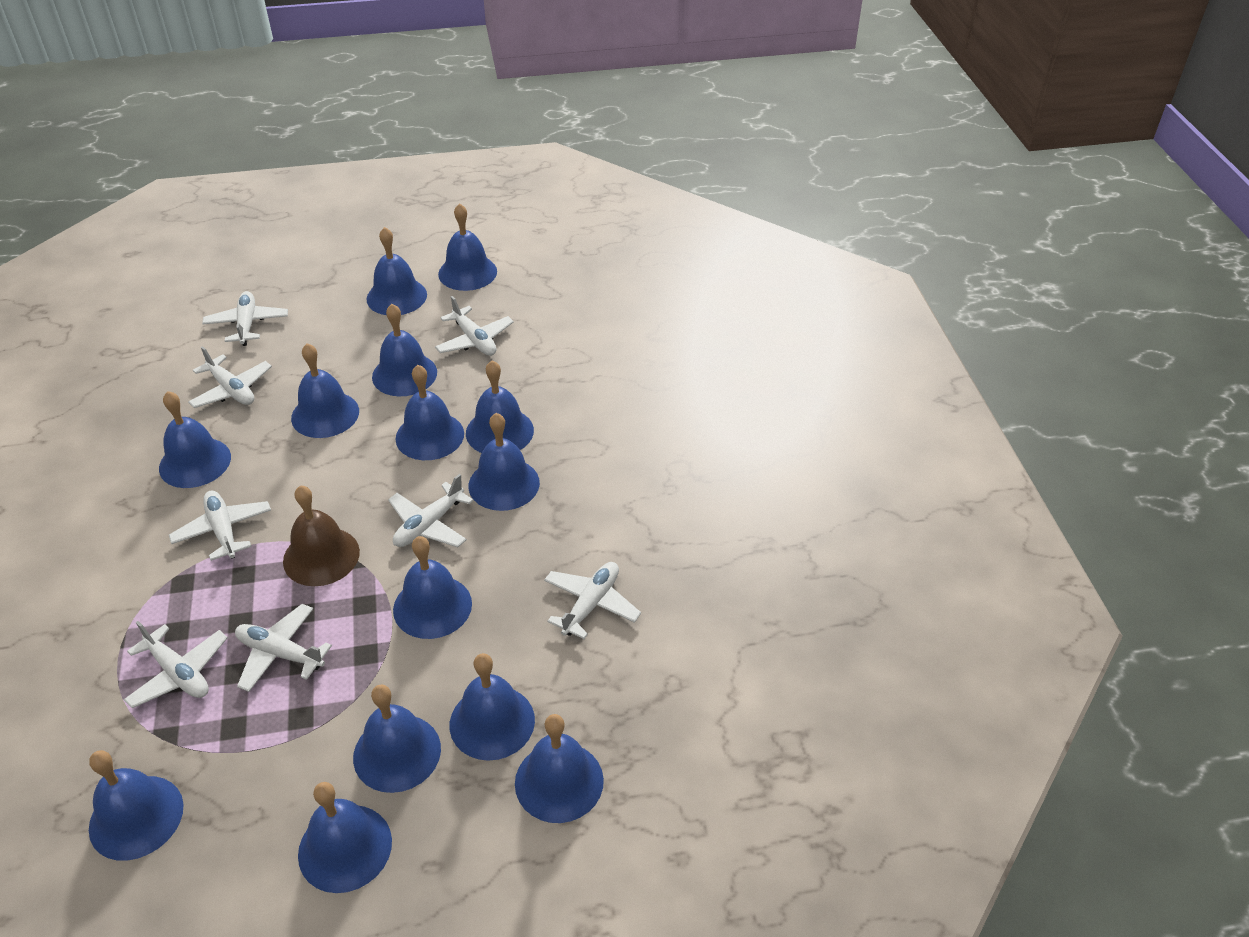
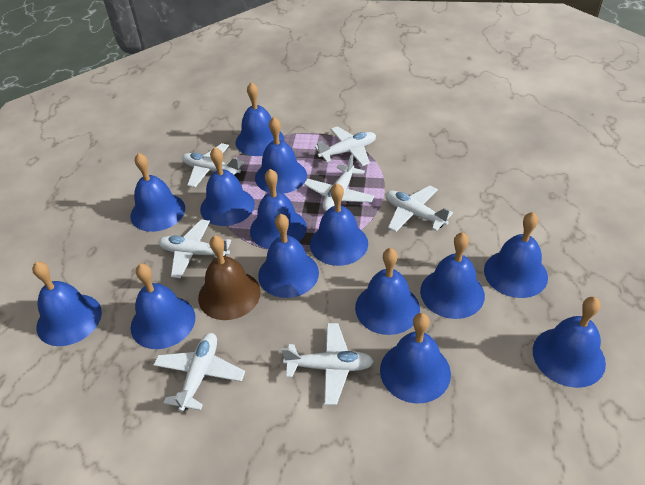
white plane: 8 -> 7

